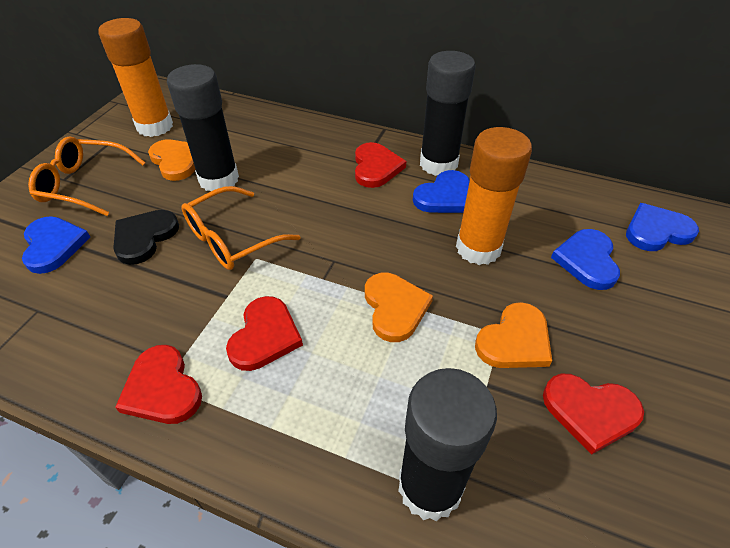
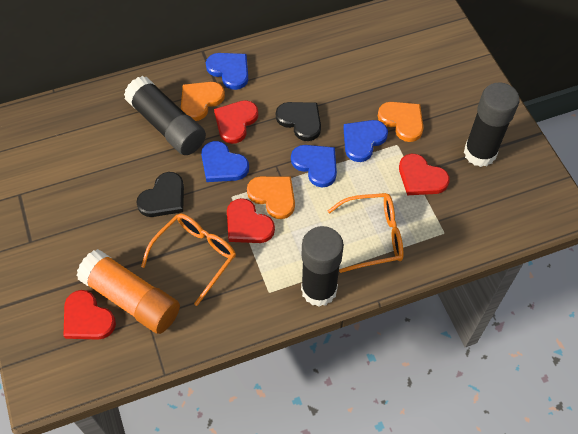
black heart: 1 -> 2
orange glue stick: 2 -> 1

